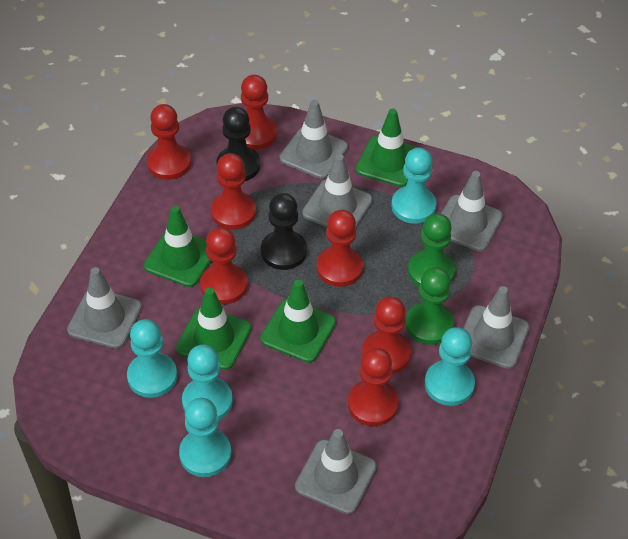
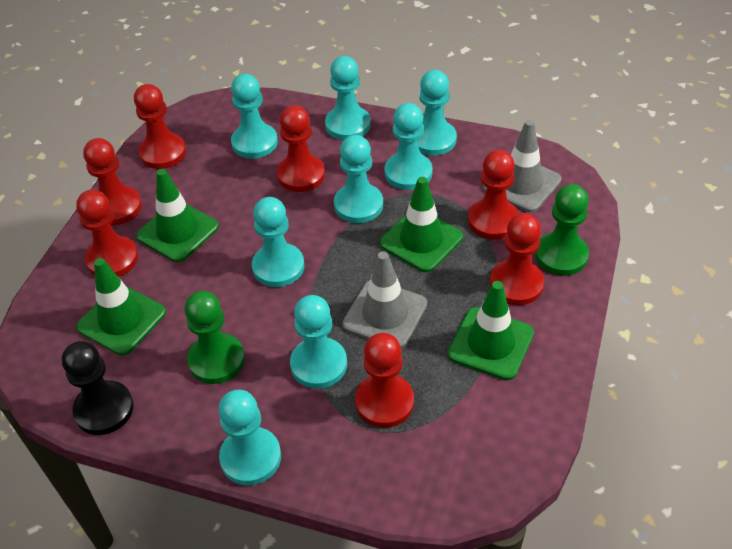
black pawn: 2 -> 1
grey traffic cone: 6 -> 2
turquoise pawn: 5 -> 8

